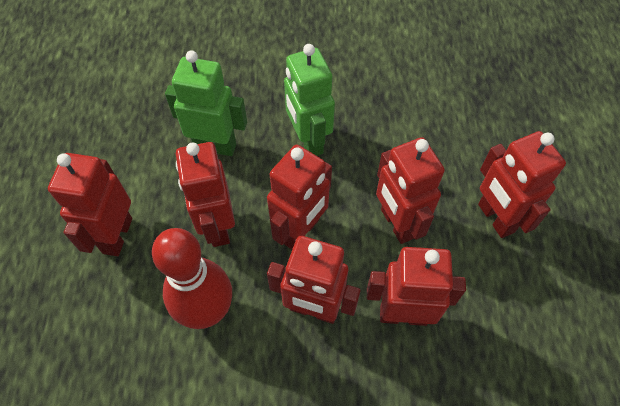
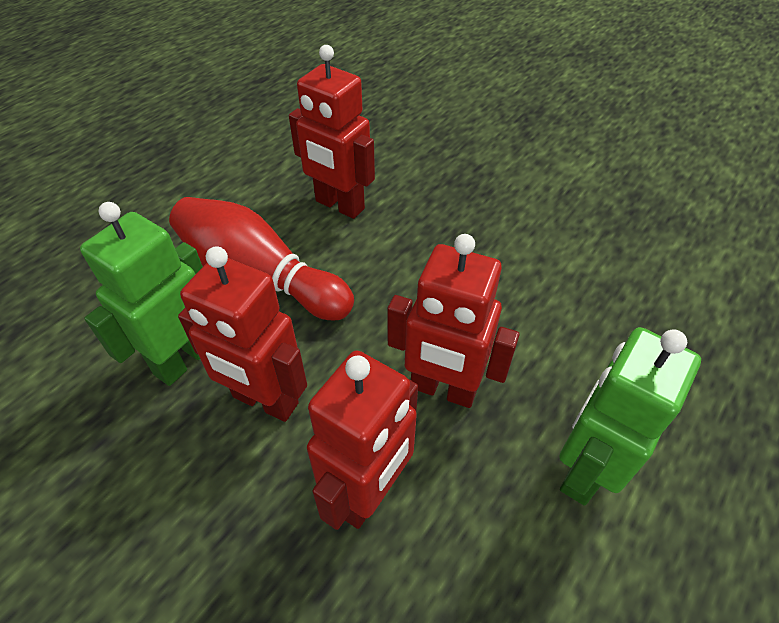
red robot: 7 -> 4

